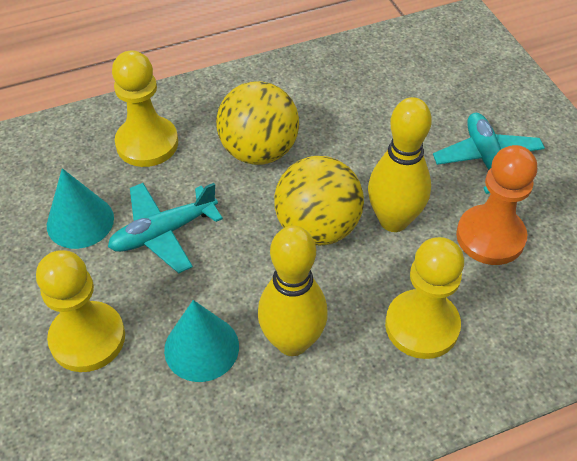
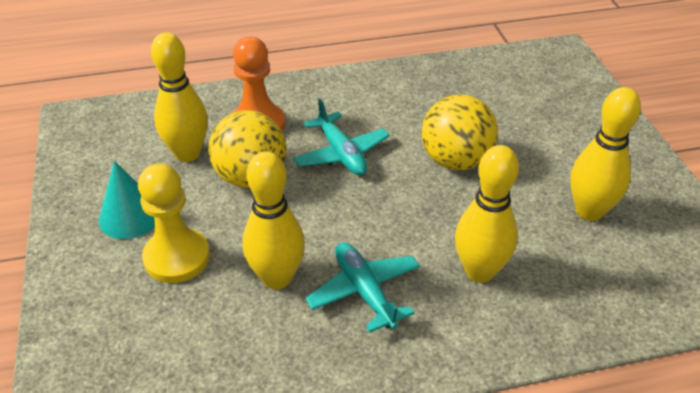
turquoise cone: 2 -> 1
yellow bowling pin: 2 -> 4
yellow pawn: 3 -> 1

